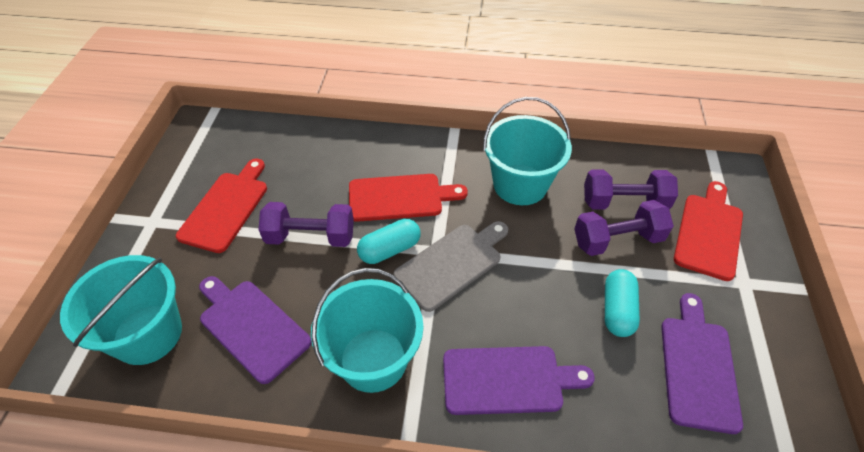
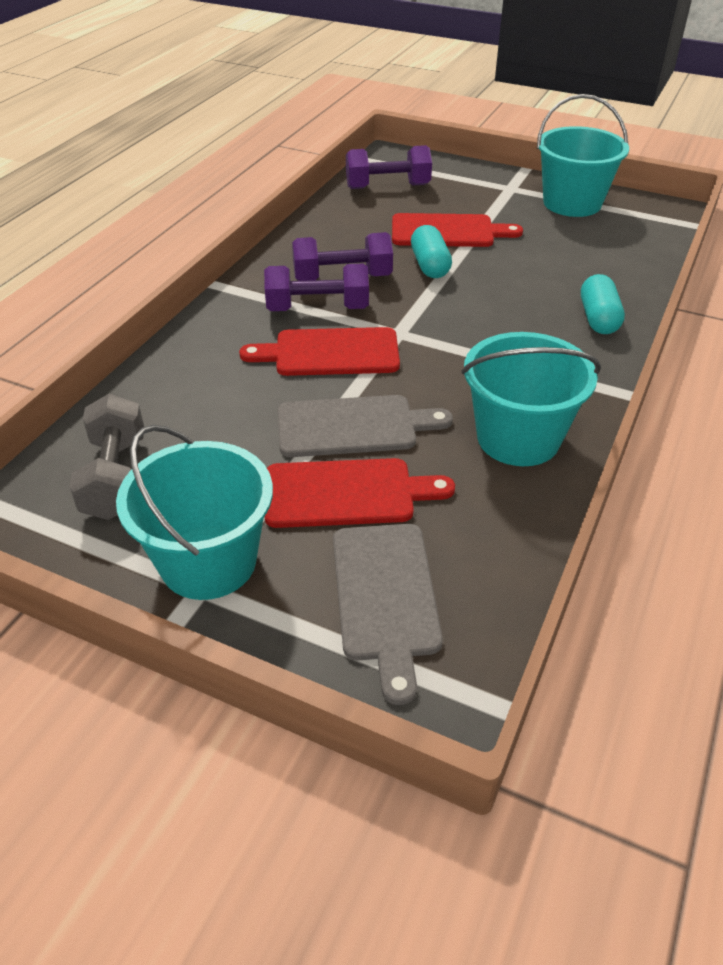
grey cutting board: 1 -> 2
grey dumbbell: 0 -> 1
purple cutting board: 3 -> 0

